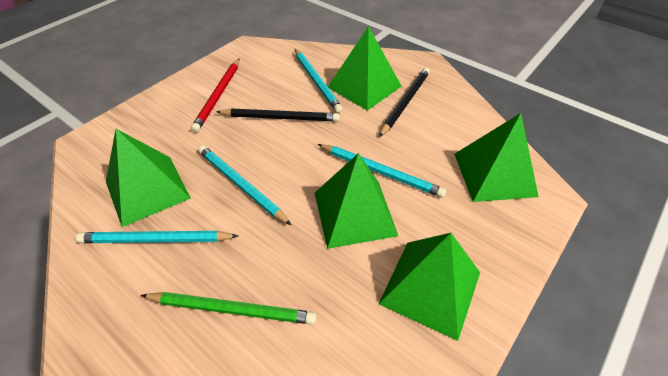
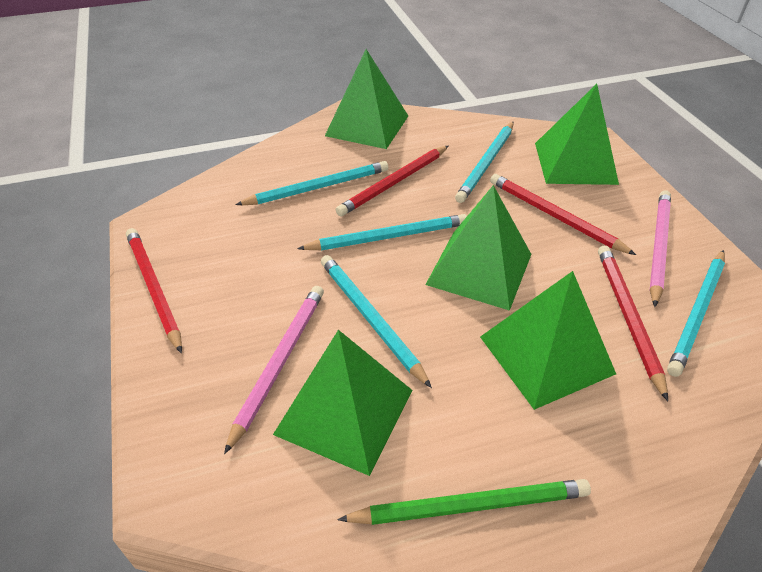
black pencil: 2 -> 0
pink pencil: 0 -> 2
red pencil: 1 -> 4
turquoise pencil: 4 -> 5

